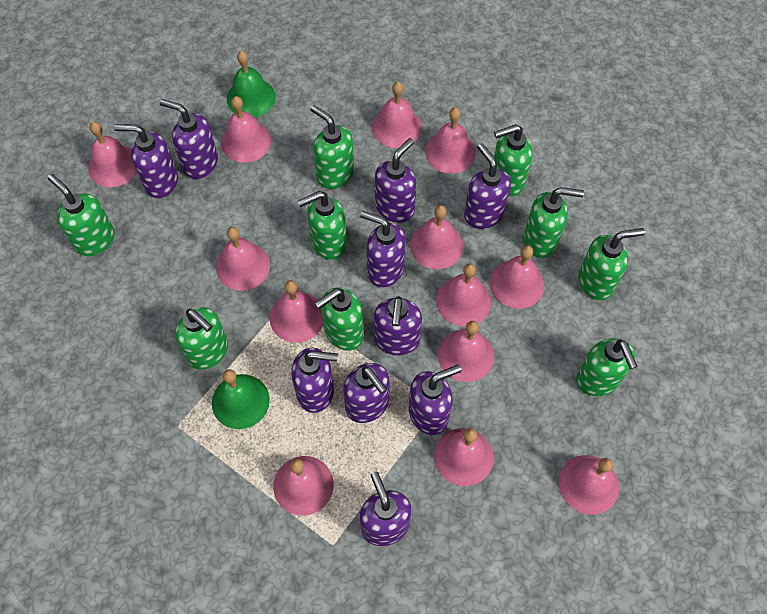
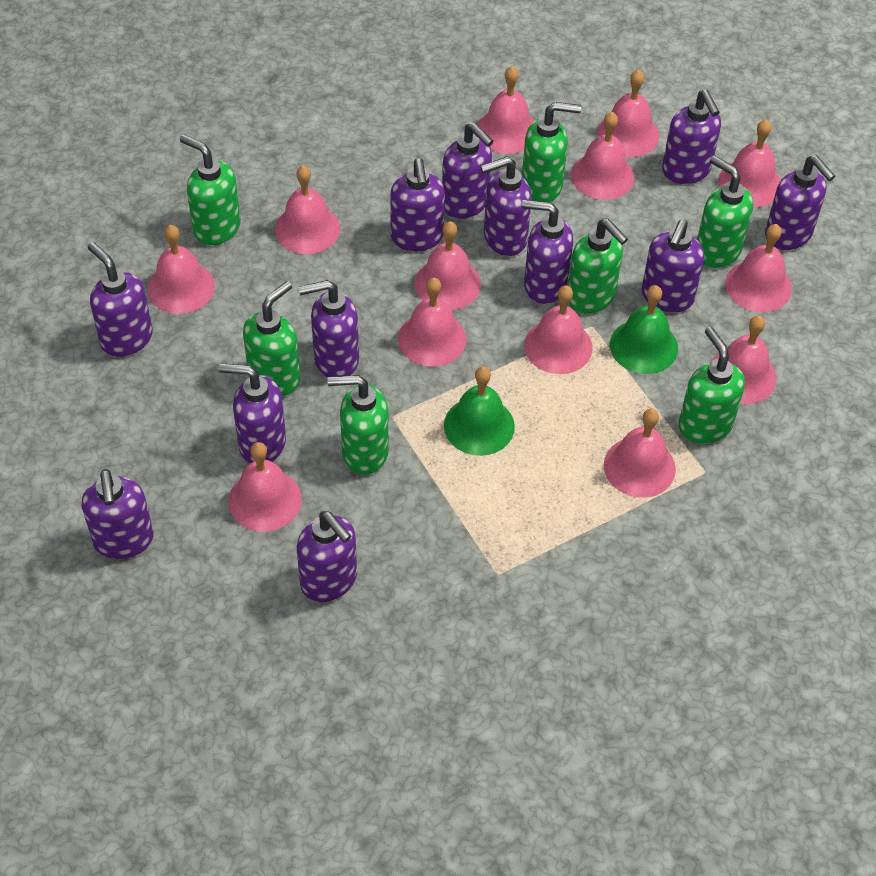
green soap dispenser: 9 -> 7
purple soap dispenser: 10 -> 12

